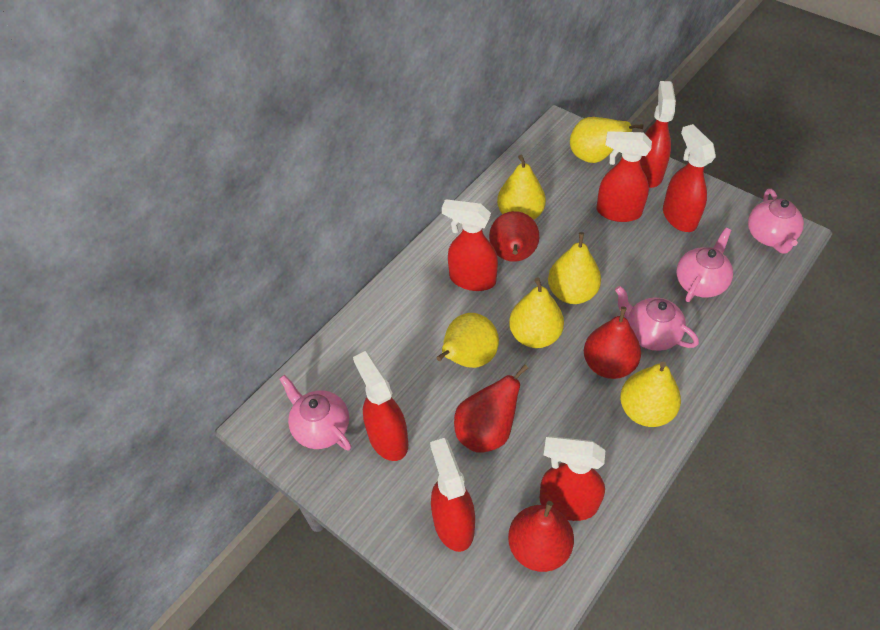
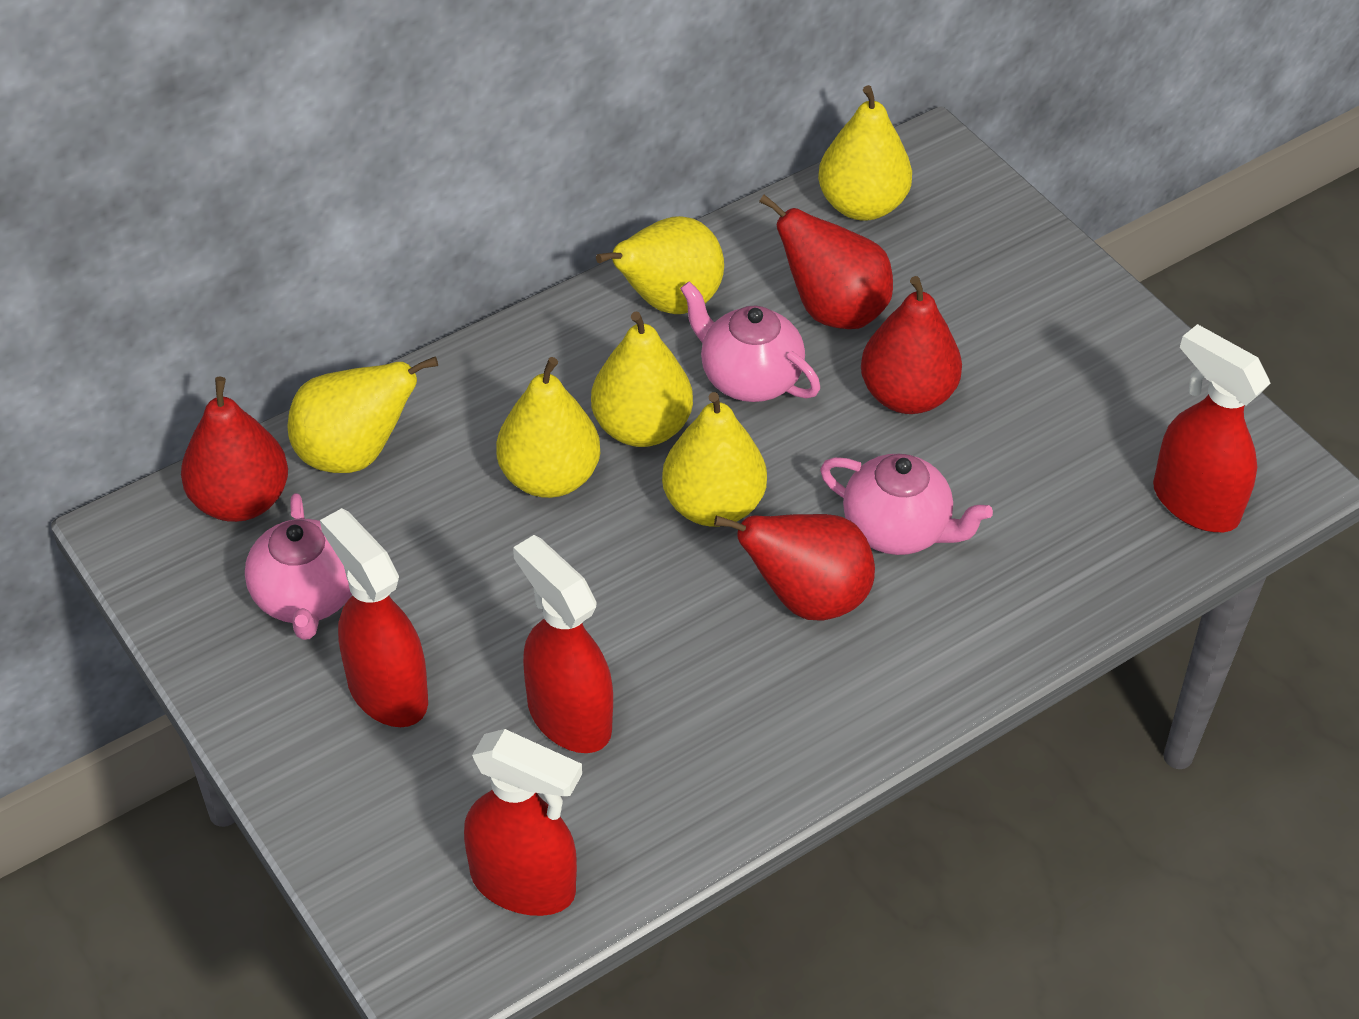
pink teapot: 4 -> 3
red spray bottle: 7 -> 4

